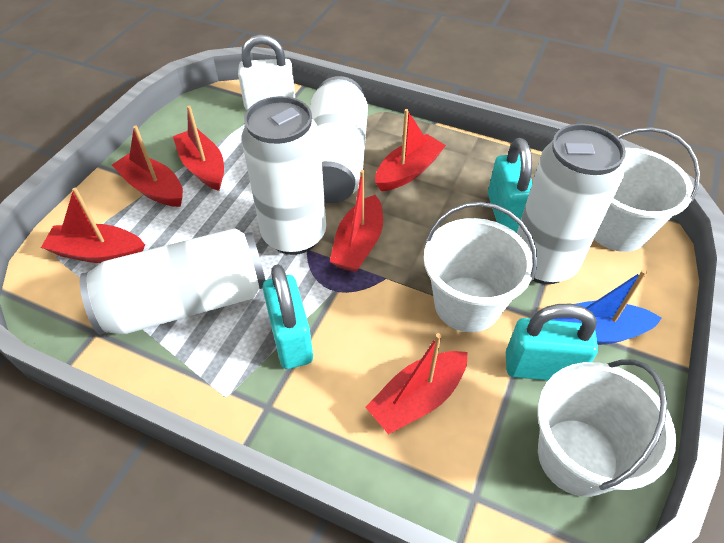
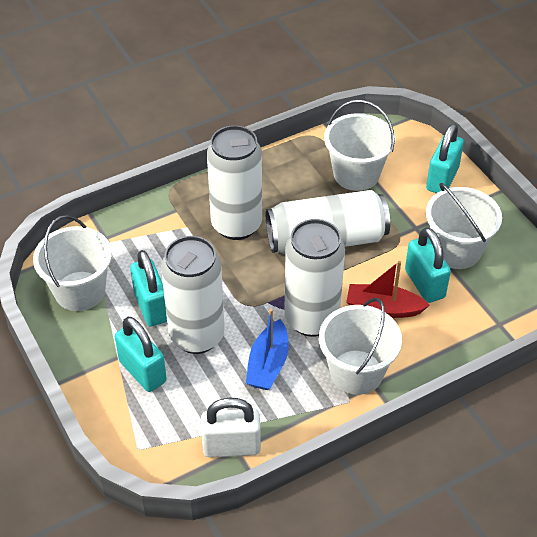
red boat: 6 -> 1
turquoise padlock: 3 -> 4
white bucket: 3 -> 4

